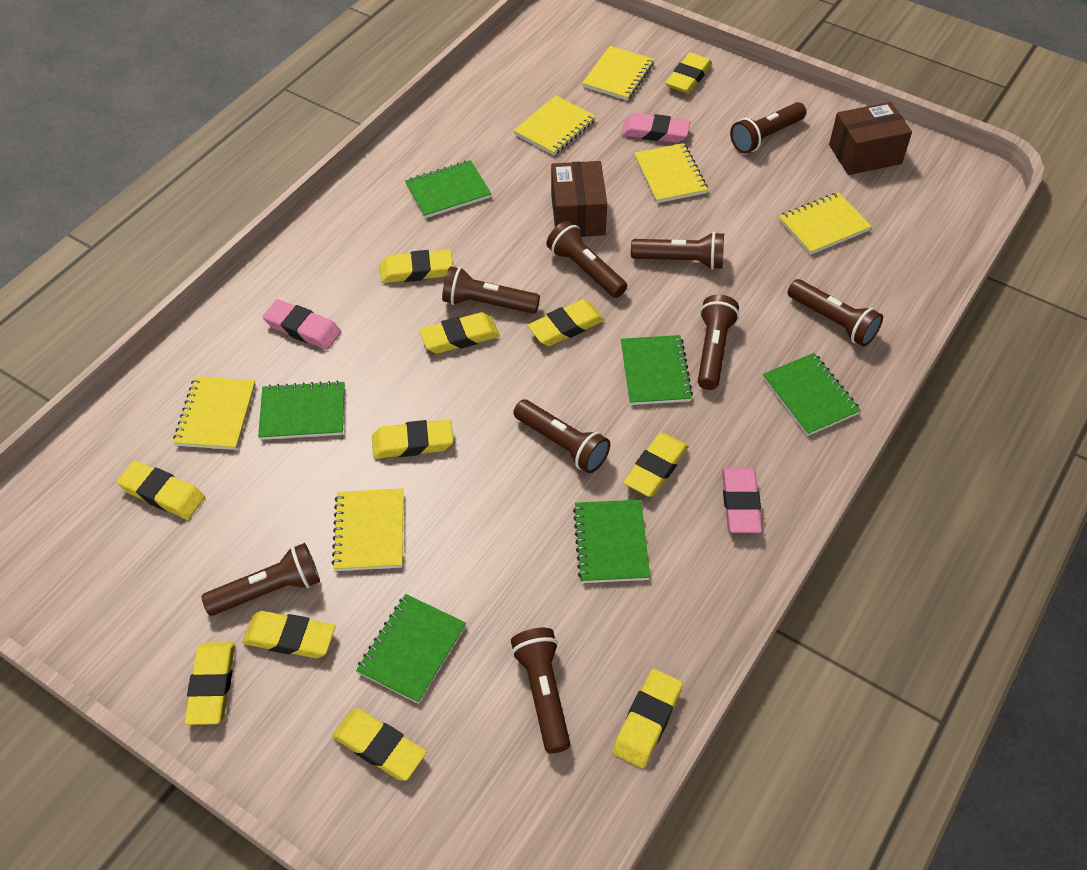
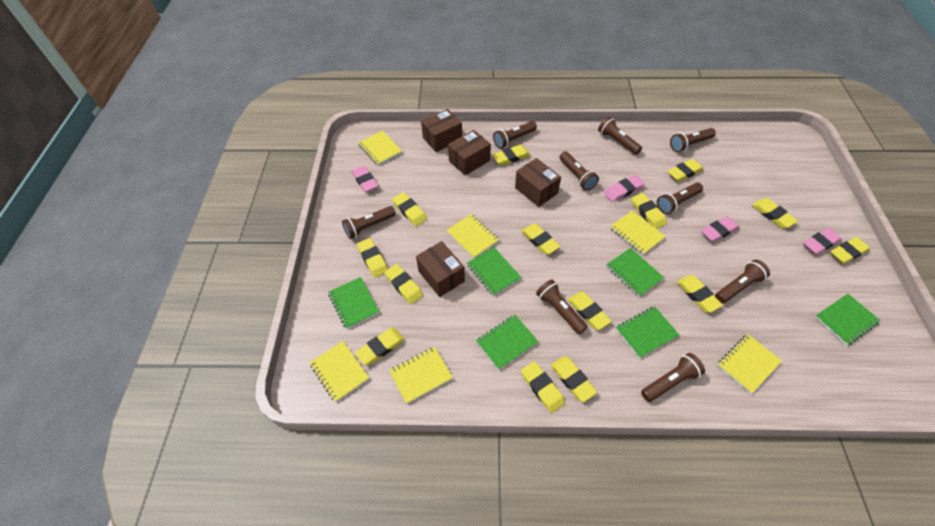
brown box: 2 -> 4
pink eraser: 3 -> 4
yellow eraser: 11 -> 14

